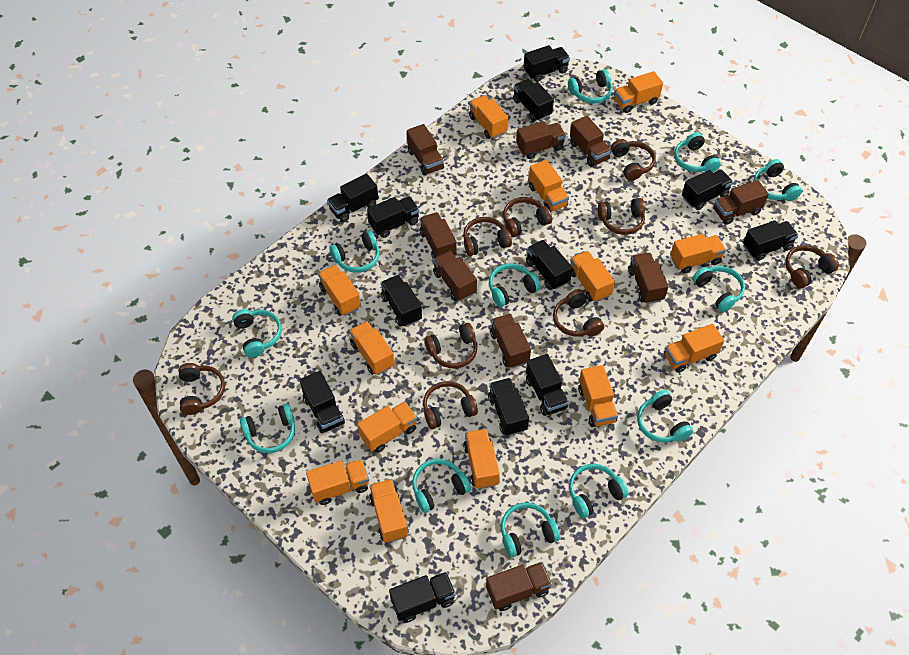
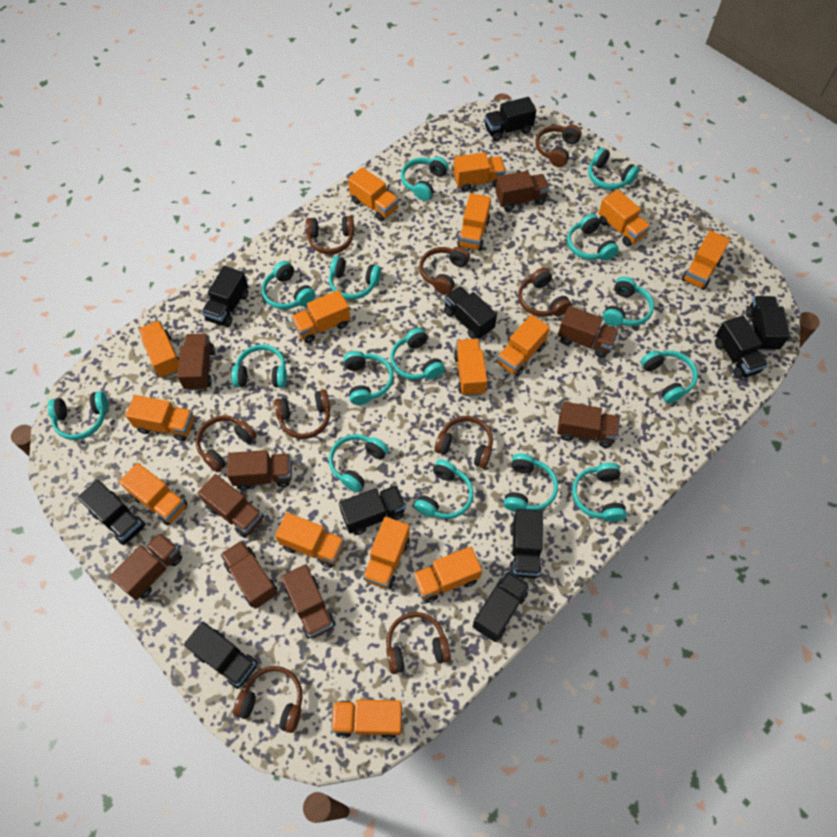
black truck: 12 -> 10
orange truck: 13 -> 15
turquoise headphones: 12 -> 15

